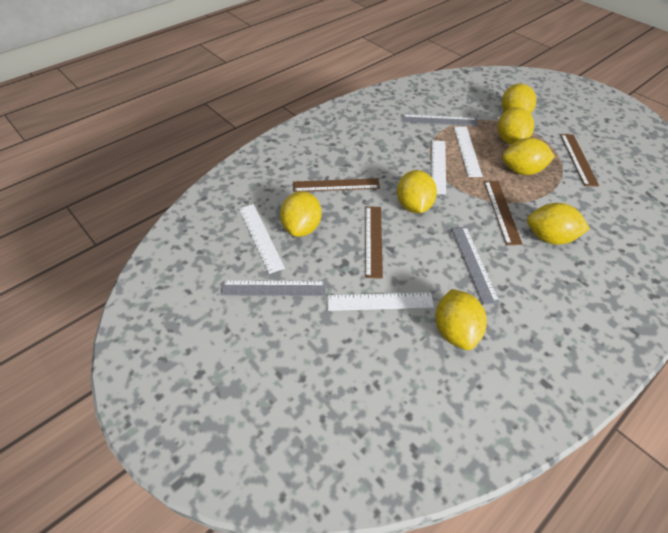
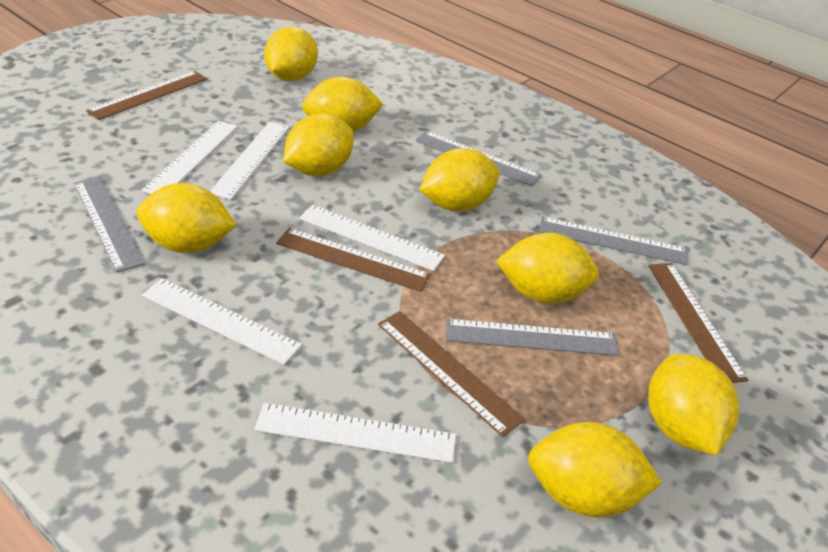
grey ruler: 3 -> 4
white ruler: 4 -> 5
yellow lemon: 7 -> 8

